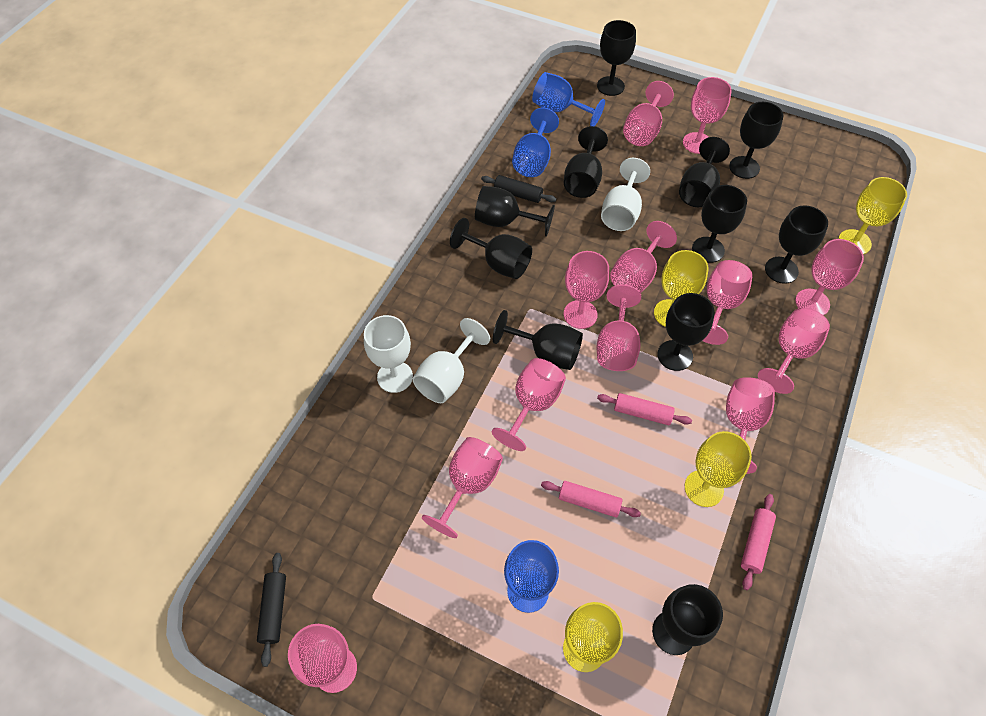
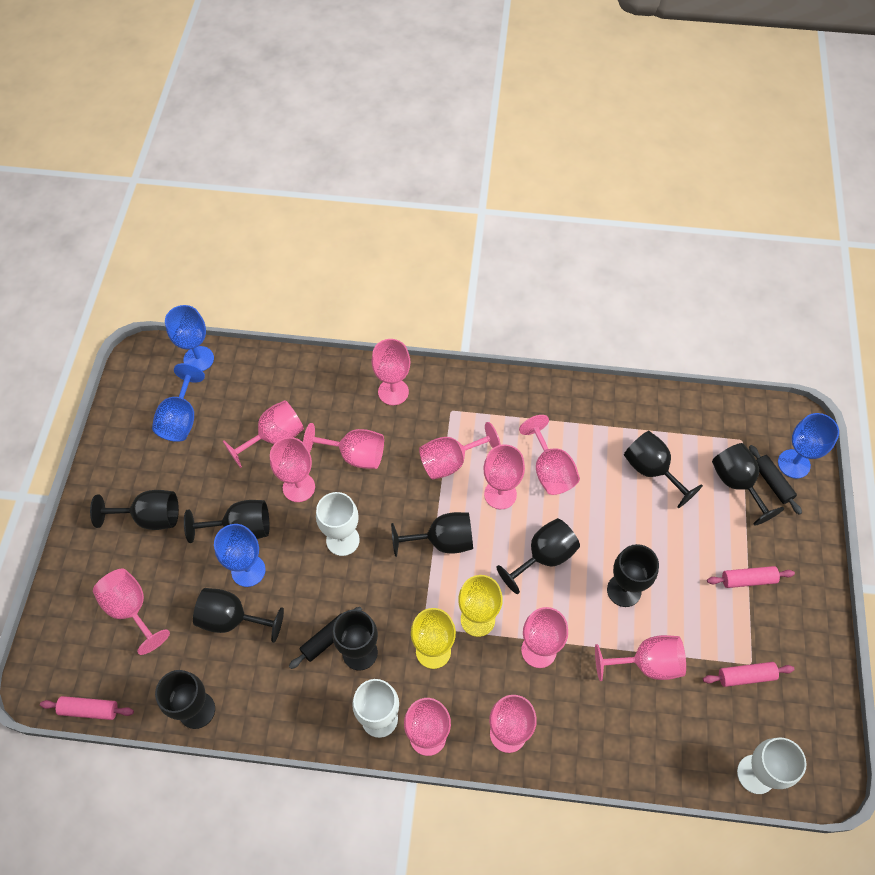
black goblet: 11 -> 10
blue goblet: 3 -> 4
yellow goblet: 4 -> 2

